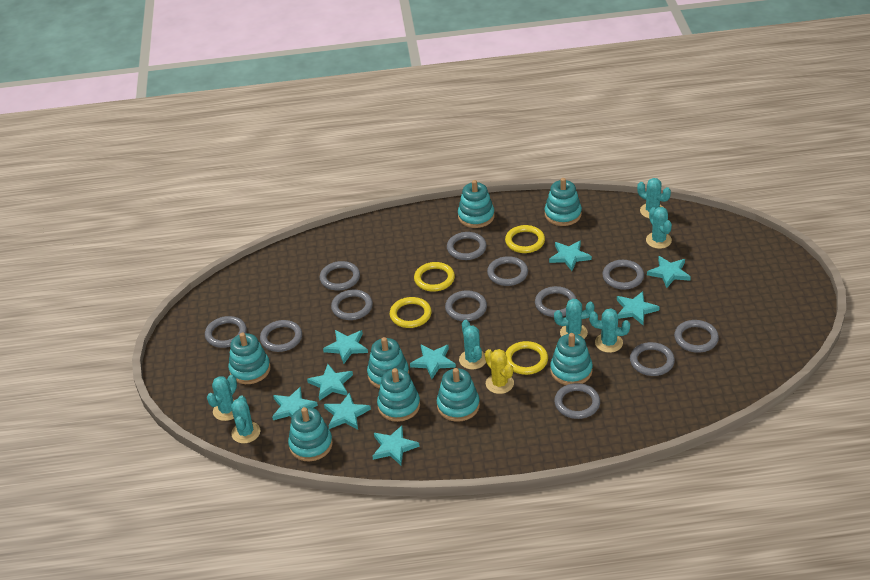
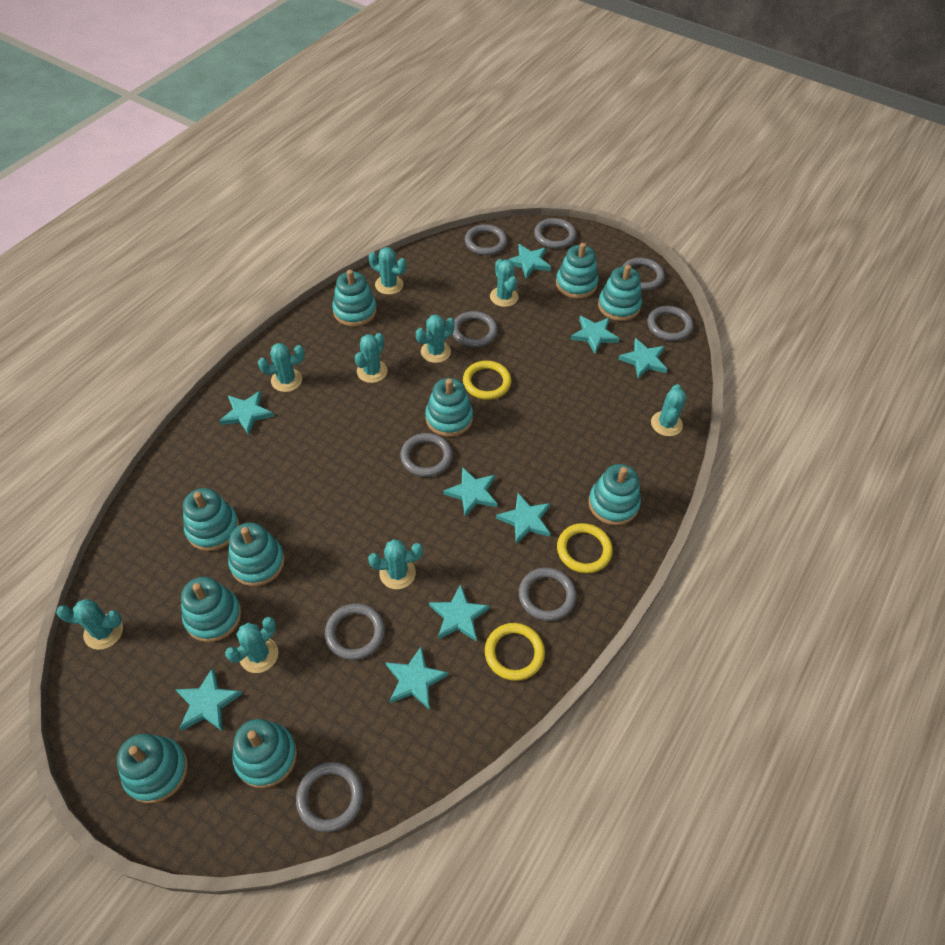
grey ring: 12 -> 9
turquoise cactus: 7 -> 9
turquoise stacking toy: 8 -> 10
yellow cactus: 1 -> 0
yellow ring: 4 -> 3

